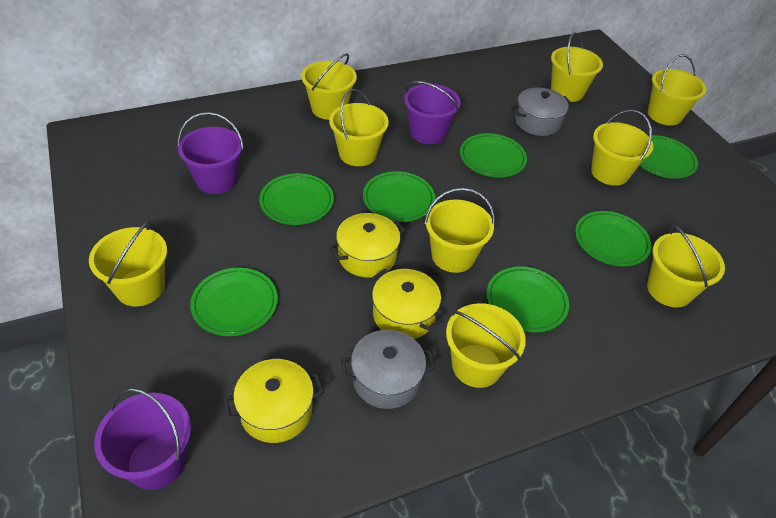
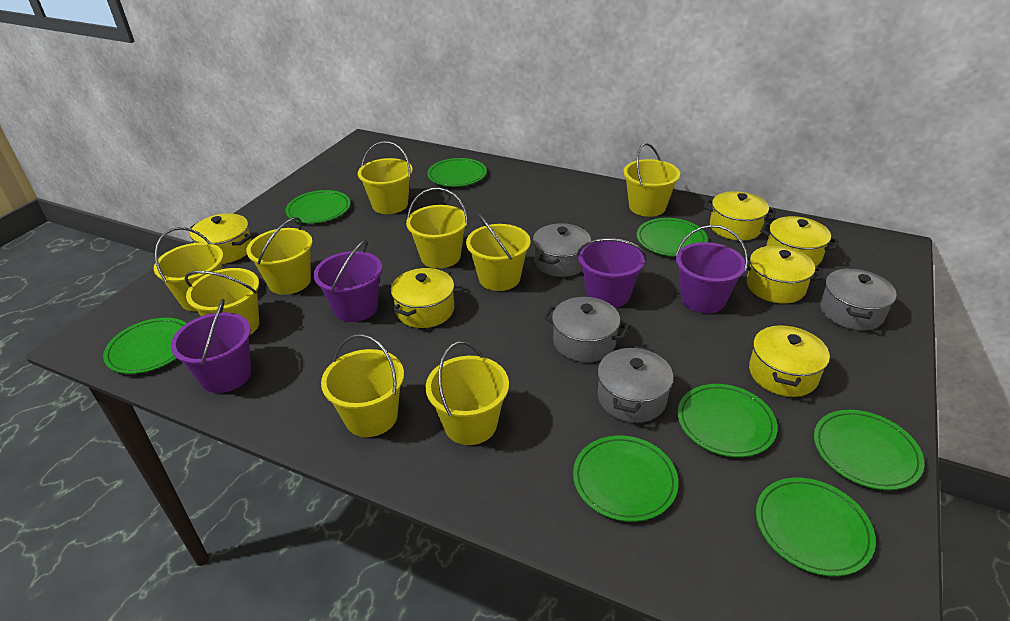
green plate: 7 -> 8
grey pot: 2 -> 4
purple bucket: 3 -> 4
yellow pot: 3 -> 6

